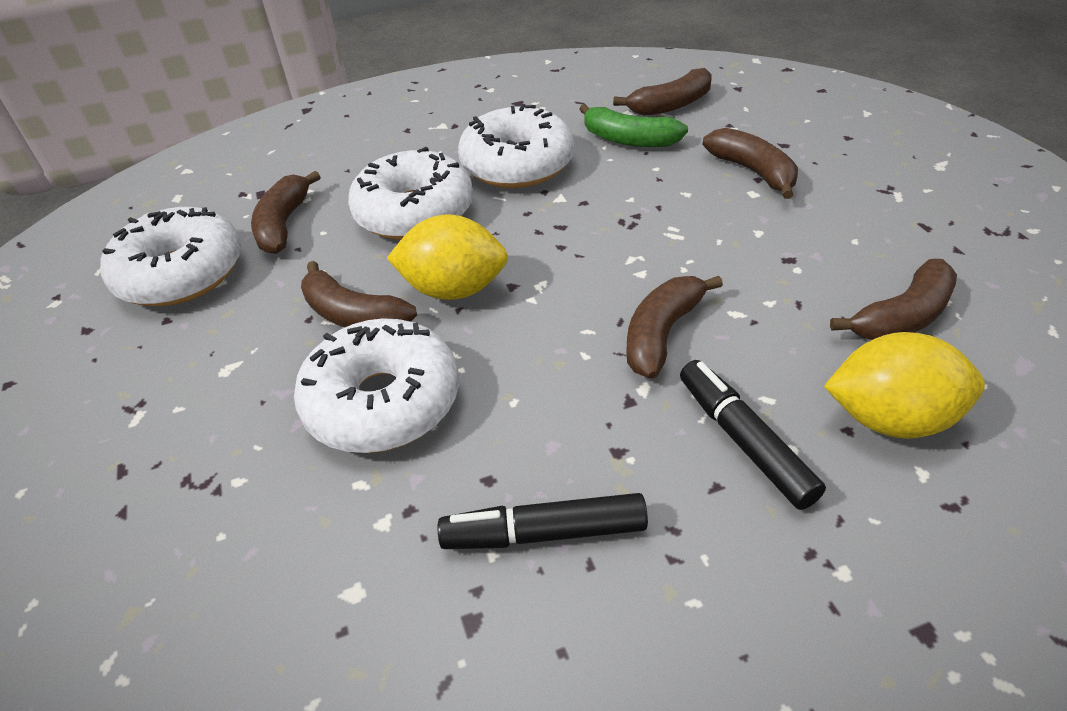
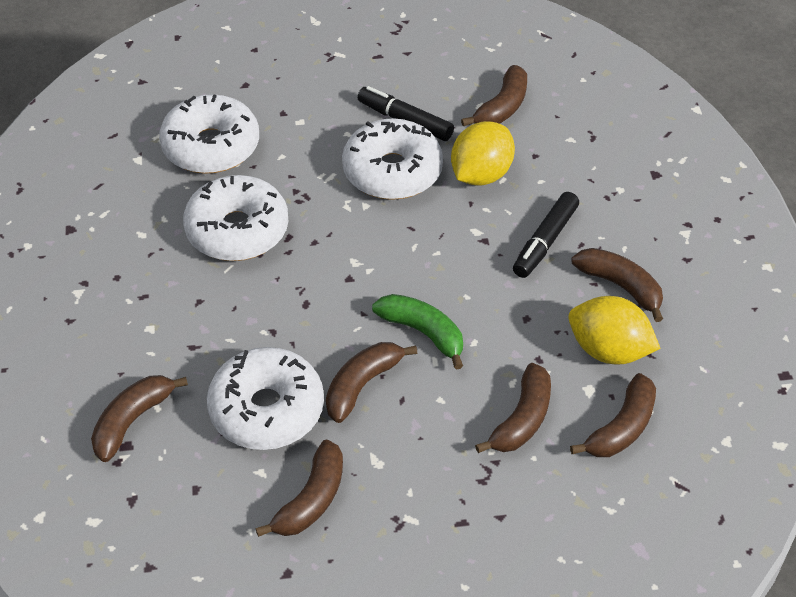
brown banana: 6 -> 7

